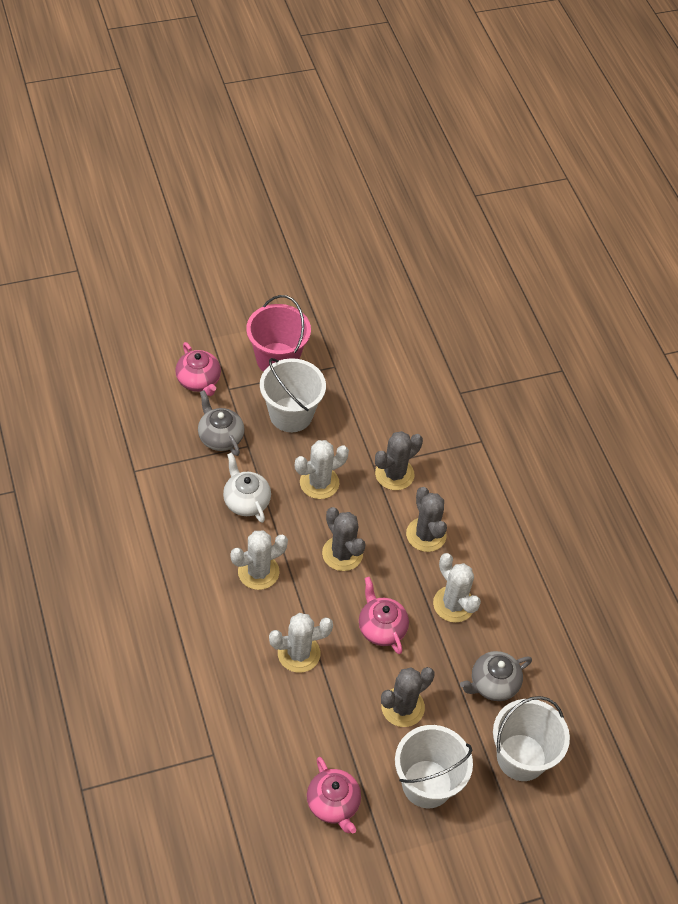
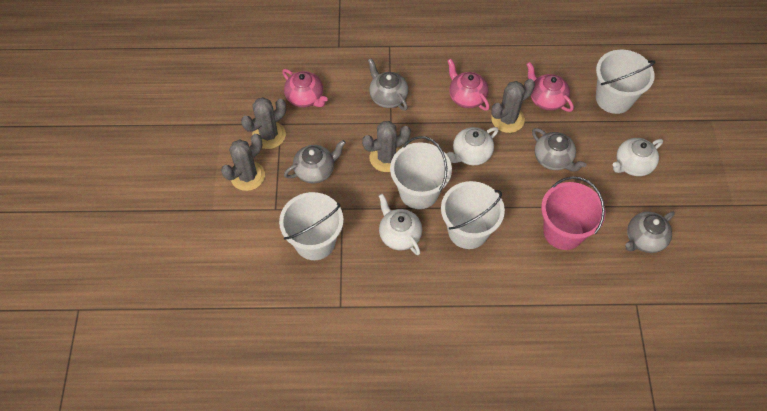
grey teapot: 2 -> 4
white bucket: 3 -> 4
white cactus: 4 -> 0
white teapot: 1 -> 3

